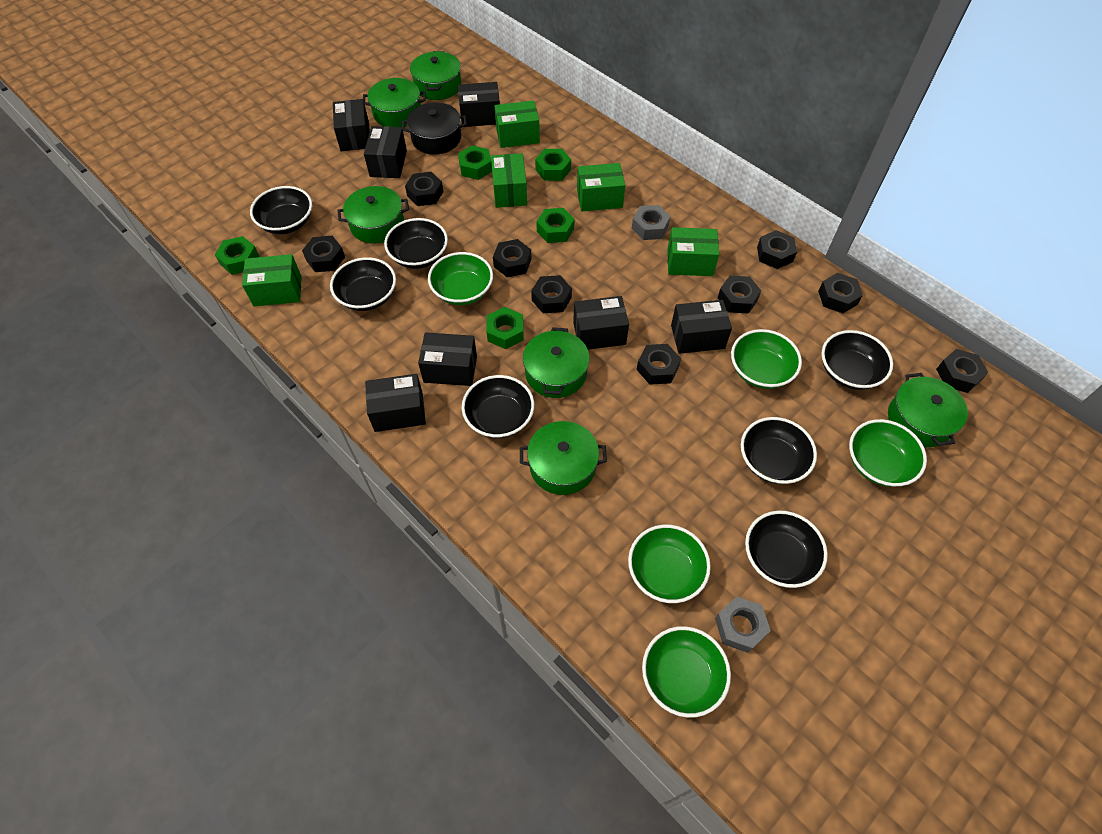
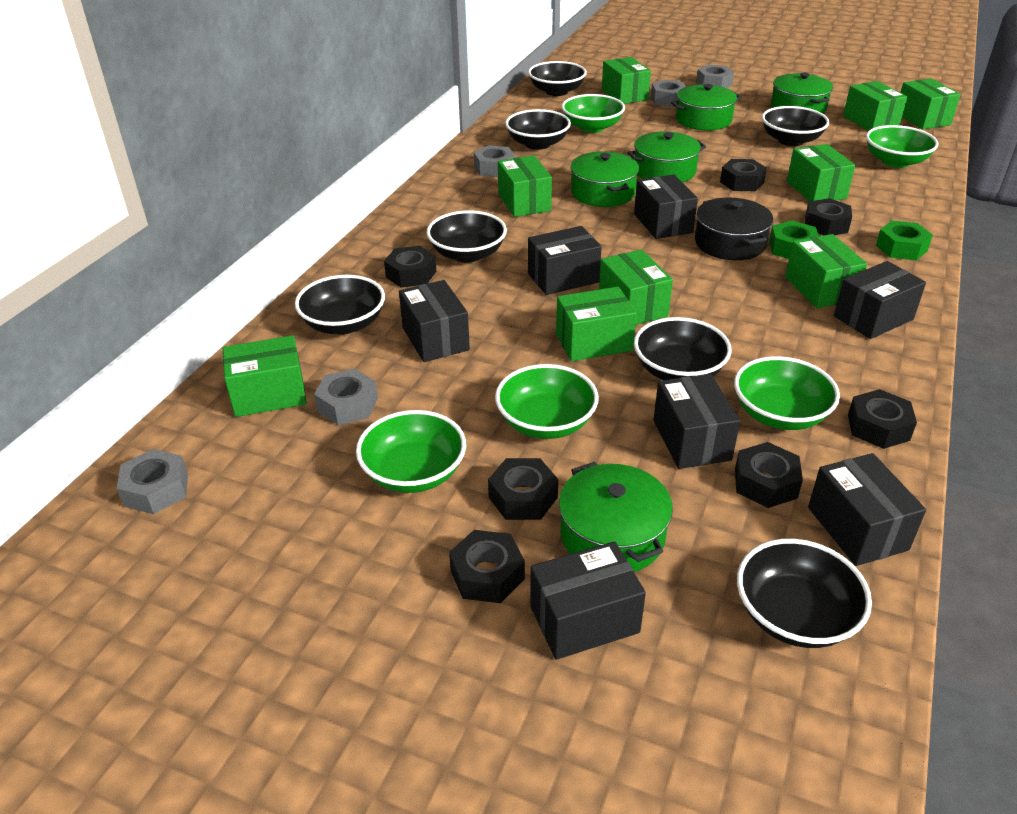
black nut: 9 -> 7
green box: 5 -> 9
green nut: 5 -> 2
green pot: 6 -> 5
grey nut: 2 -> 5

